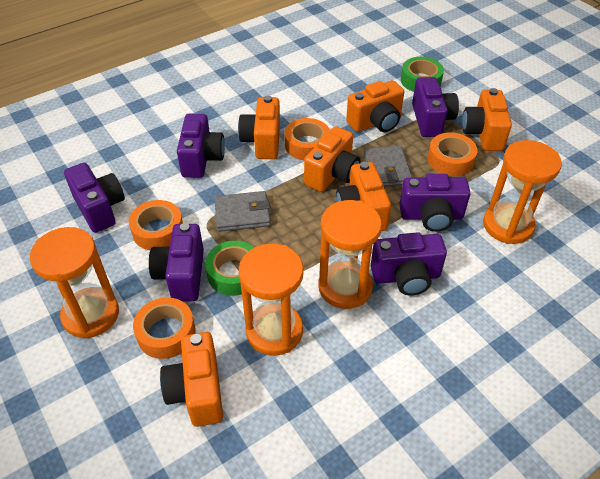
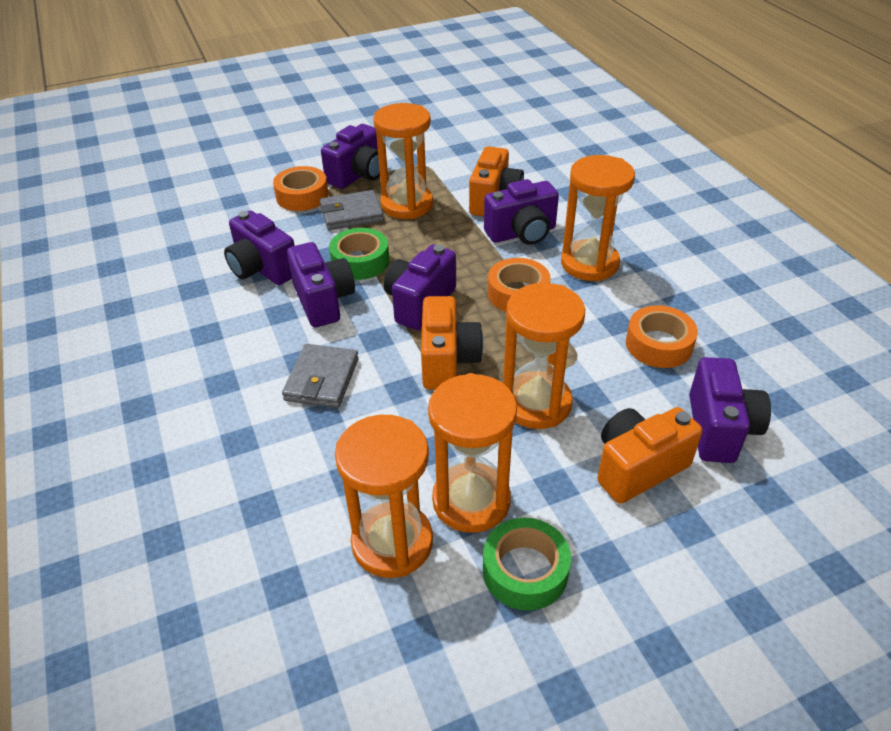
orange camera: 6 -> 3
orange hourglass: 4 -> 5
orange tape: 4 -> 3

